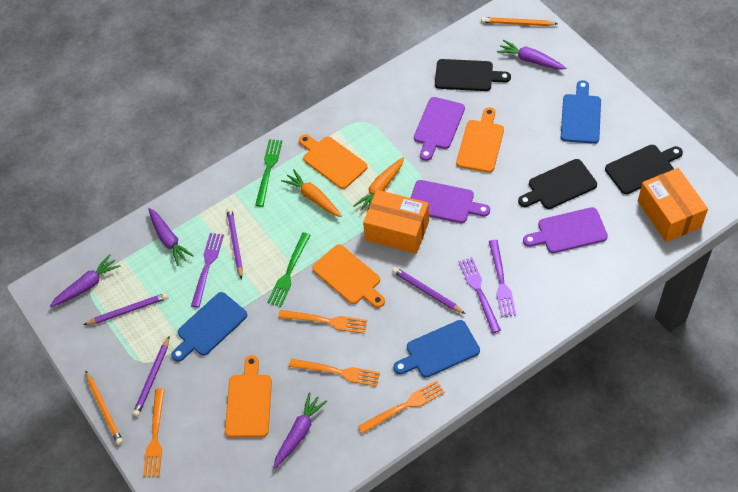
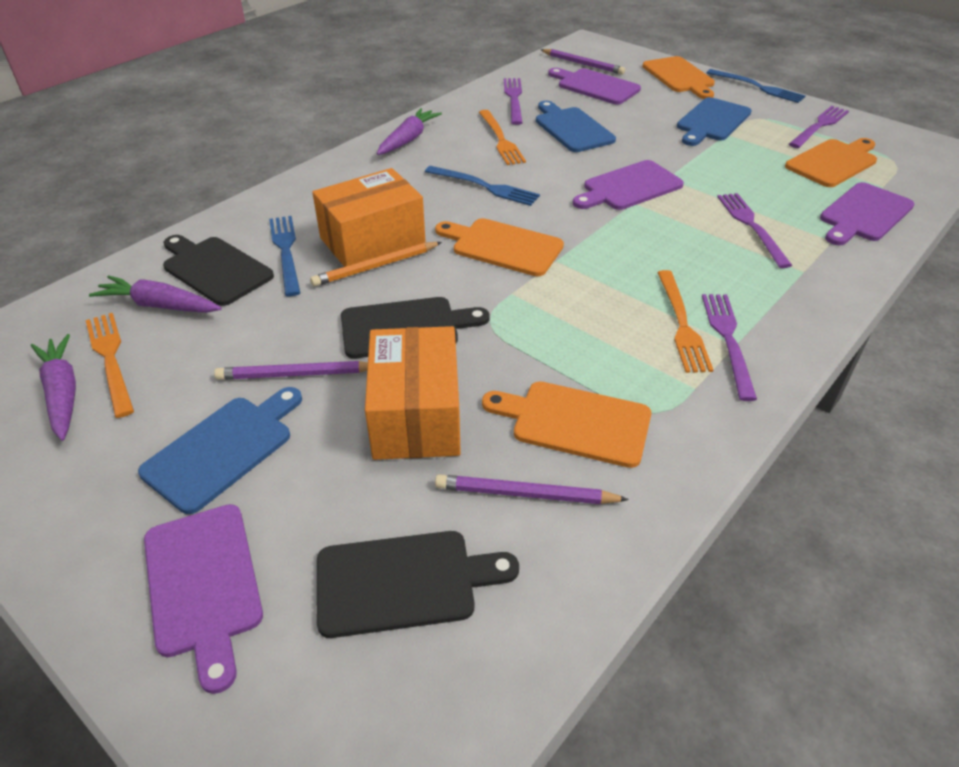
blue fork: 0 -> 3
green fork: 2 -> 0
orange carrot: 2 -> 0
orange fork: 4 -> 3
orange pencil: 2 -> 1
purple carrot: 4 -> 3
purple cutting board: 3 -> 4
purple fork: 3 -> 4
purple pencil: 4 -> 3

